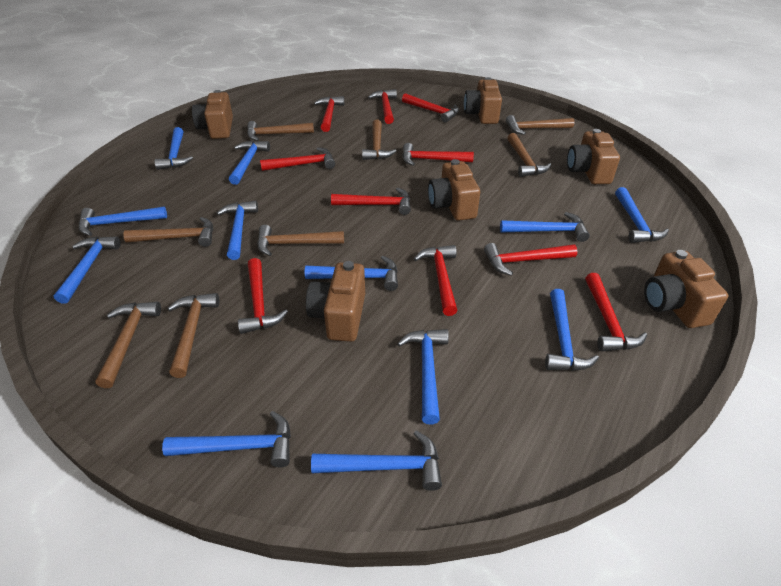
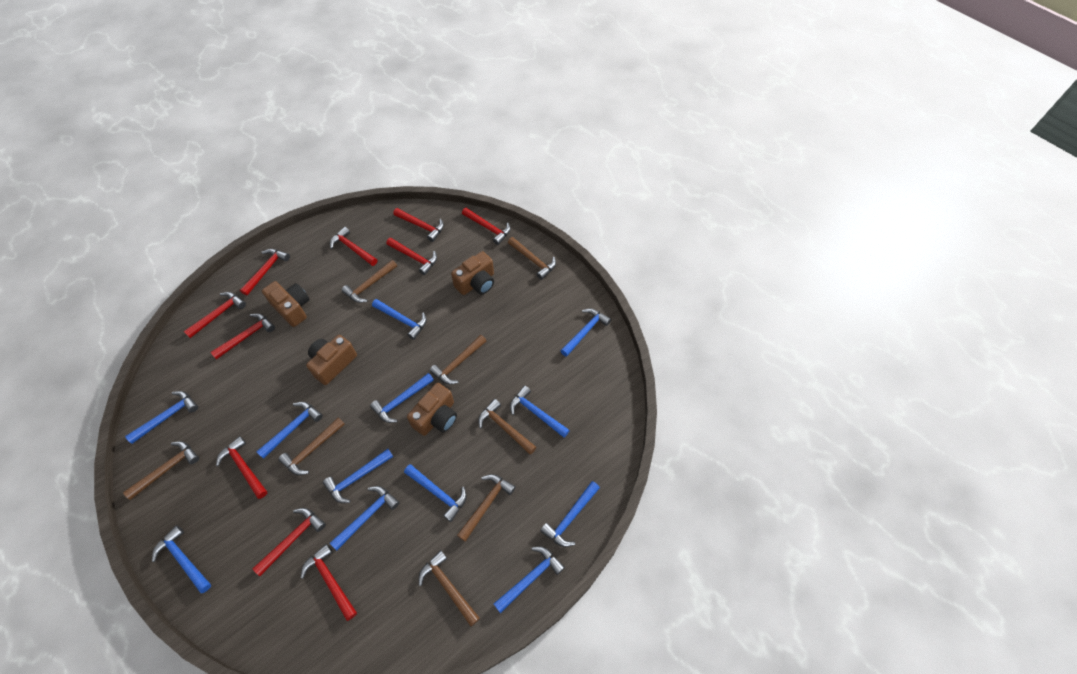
brown camera: 6 -> 4

